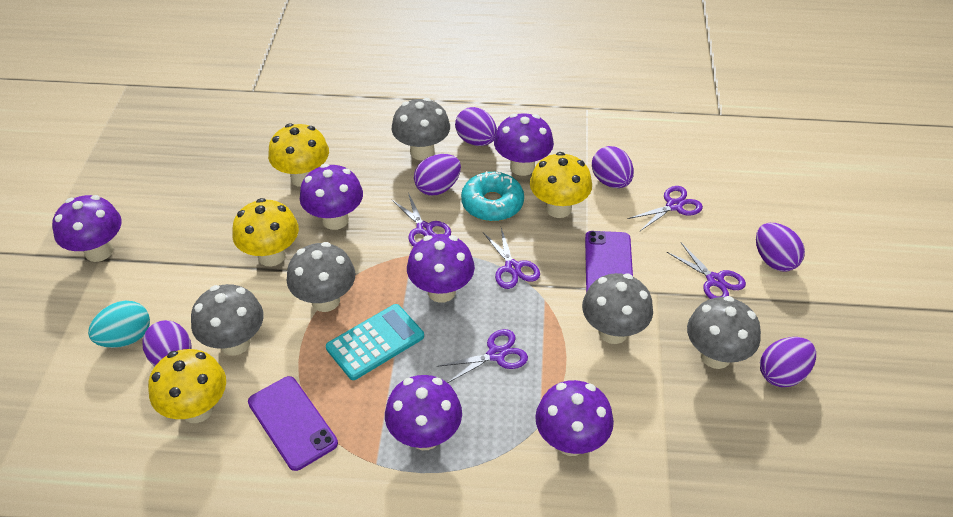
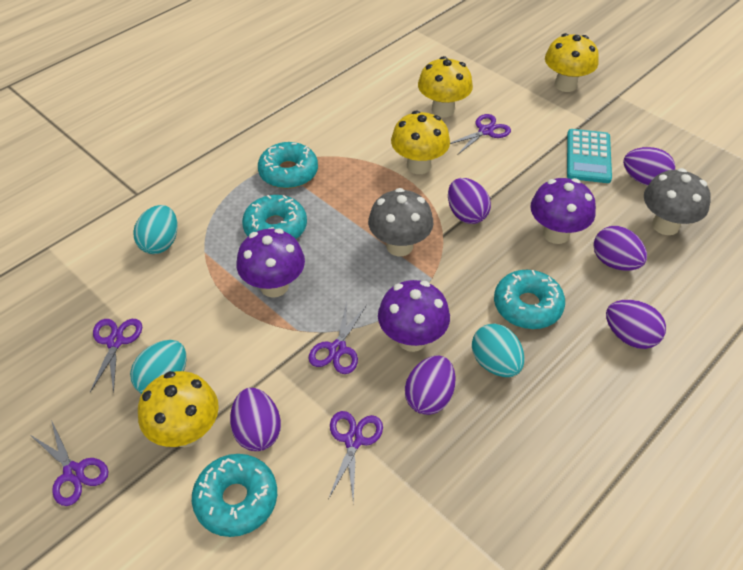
grey mushroom: 5 -> 2
purple mushroom: 6 -> 3
purple phone: 2 -> 0
turquoise donut: 1 -> 4
turquoise egg: 1 -> 3

